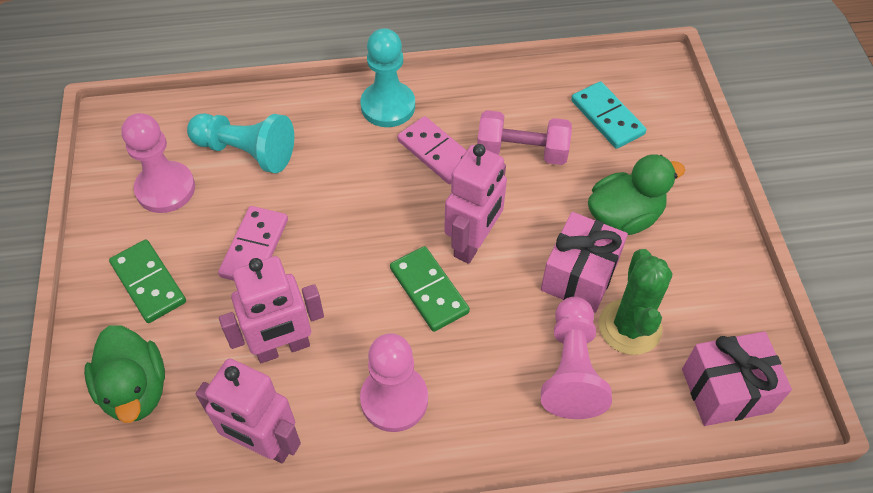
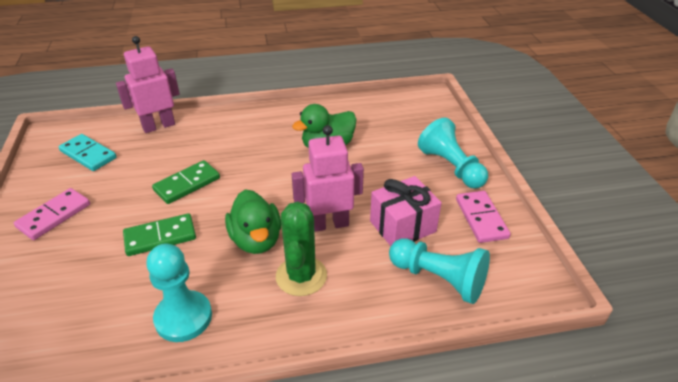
pink dumbbell: 1 -> 0
pink gift: 2 -> 1
pink pawn: 3 -> 0
pink robot: 3 -> 2
turquoise pawn: 2 -> 3

